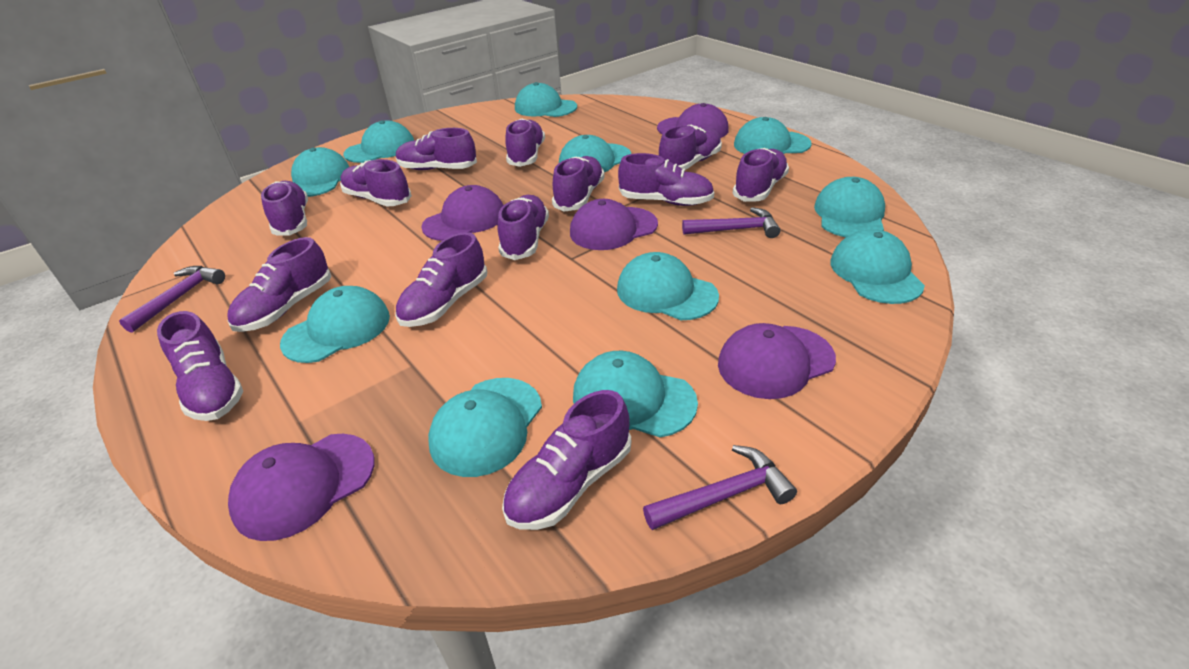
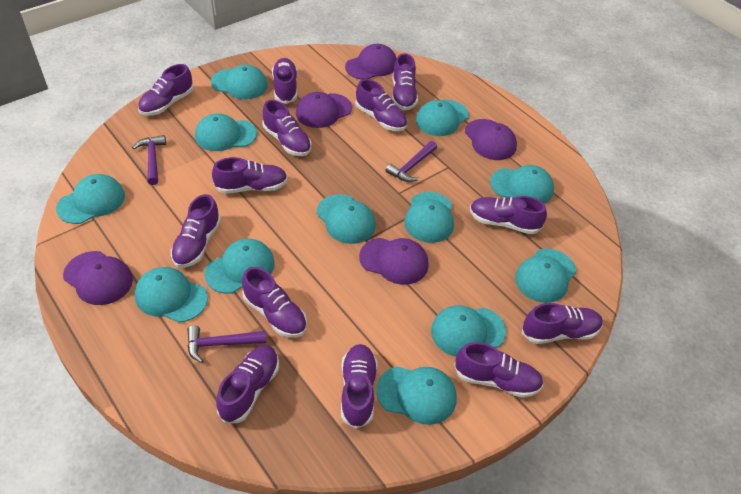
turquoise cap: 11 -> 12

